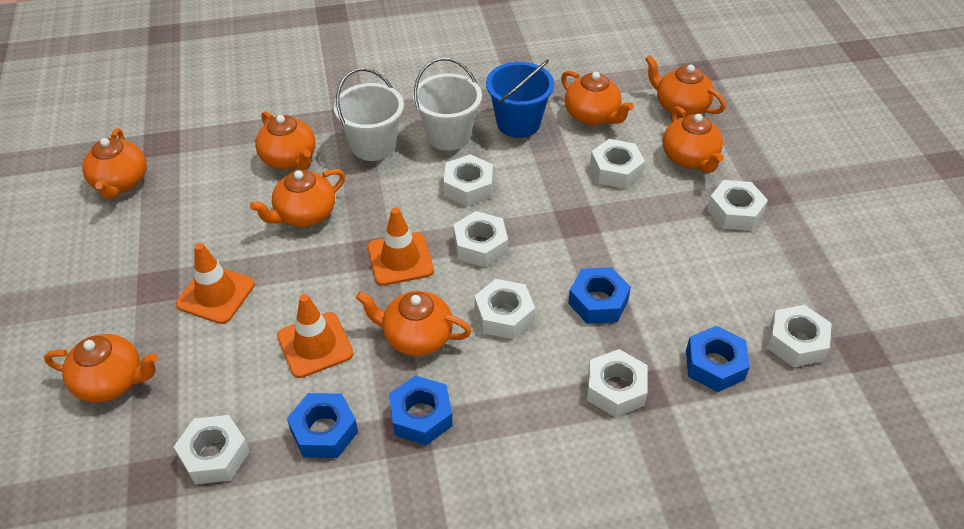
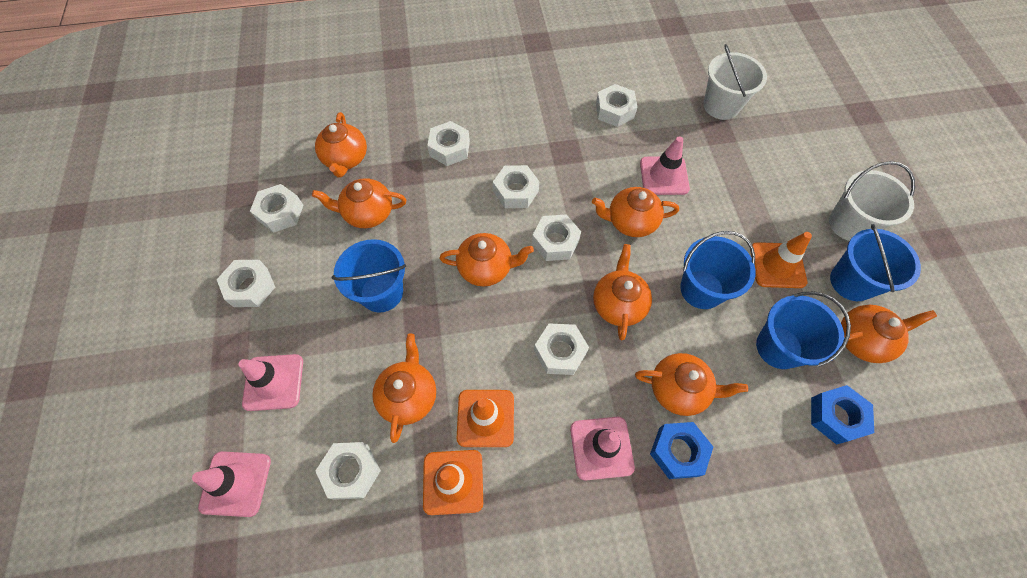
blue bucket: 1 -> 4
blue nut: 4 -> 2
pink traffic cone: 0 -> 4

